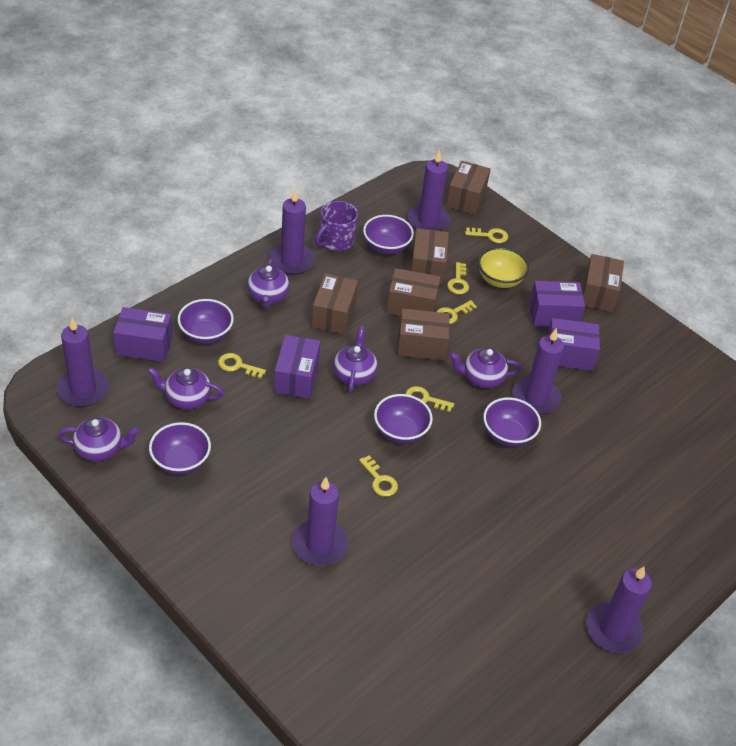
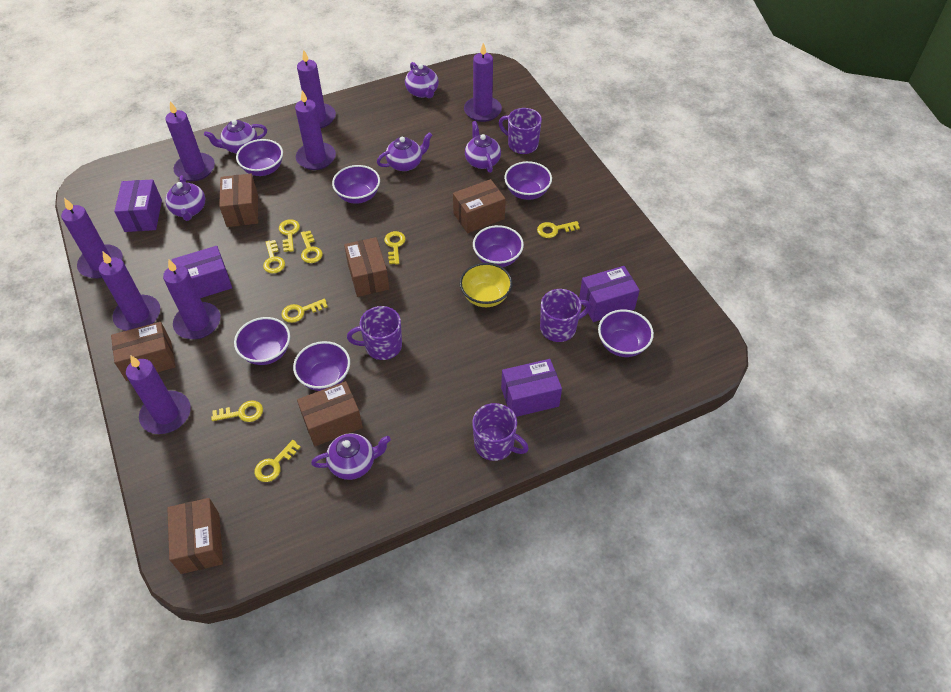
purple bowl: 5 -> 7
purple candle: 6 -> 8
purple mug: 1 -> 4
purple teapot: 5 -> 6
yellow key: 6 -> 8

